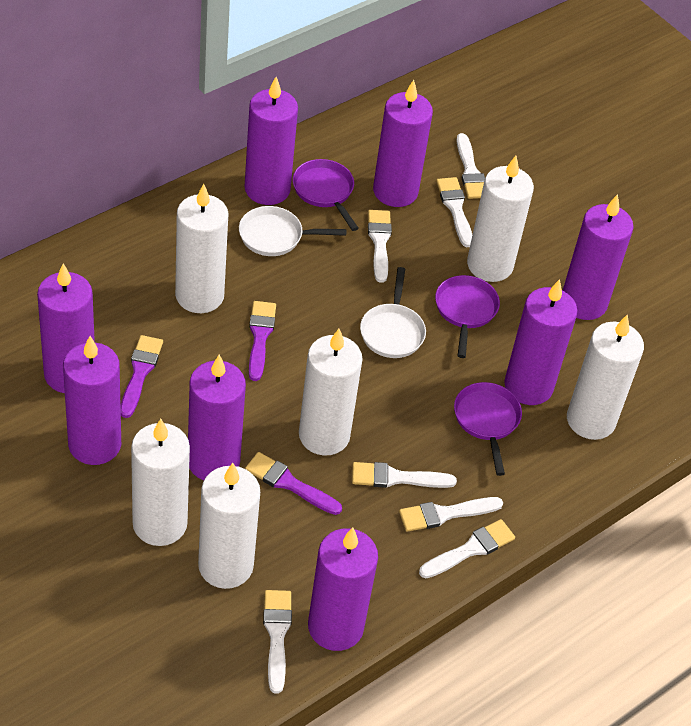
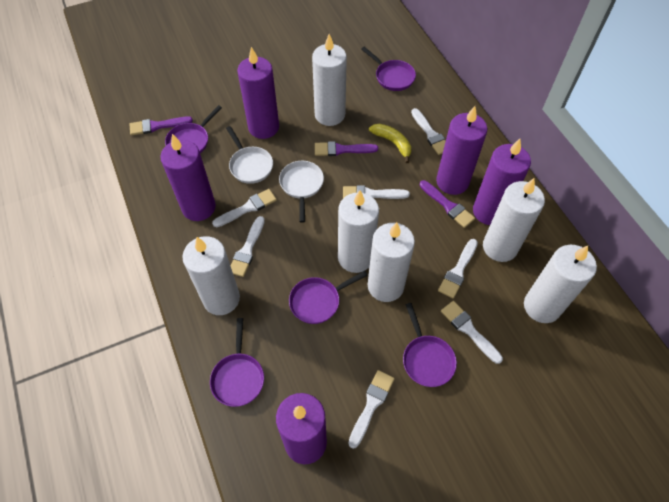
purple candle: 8 -> 5
purple pan: 3 -> 5
yellow banana: 0 -> 1

